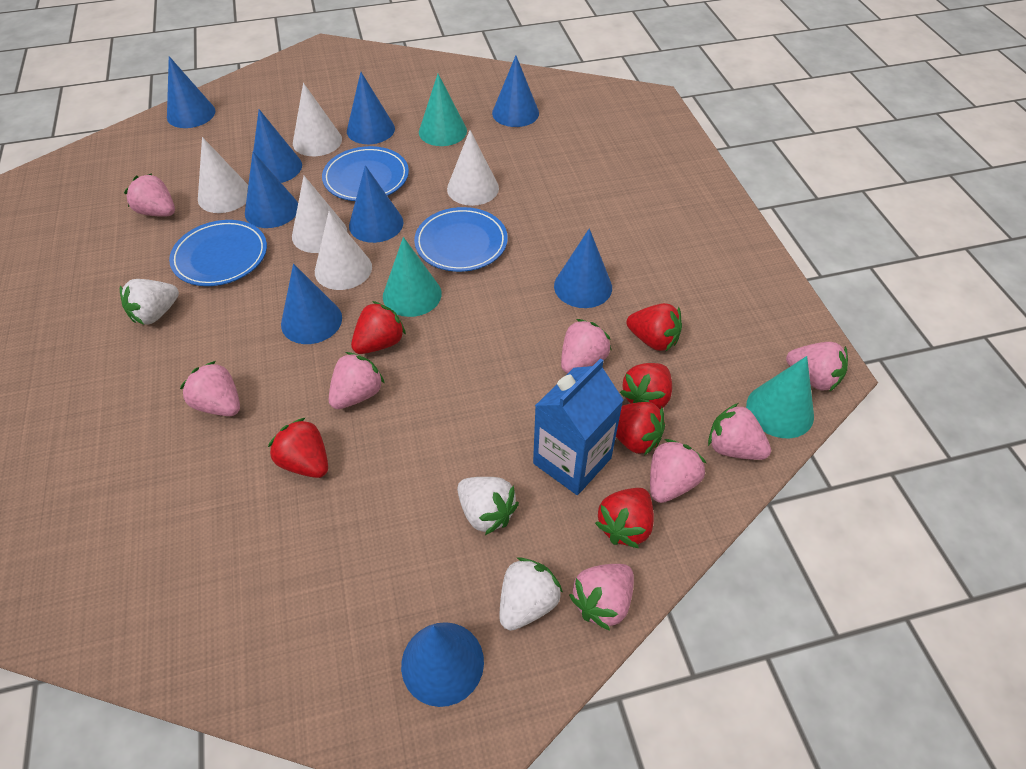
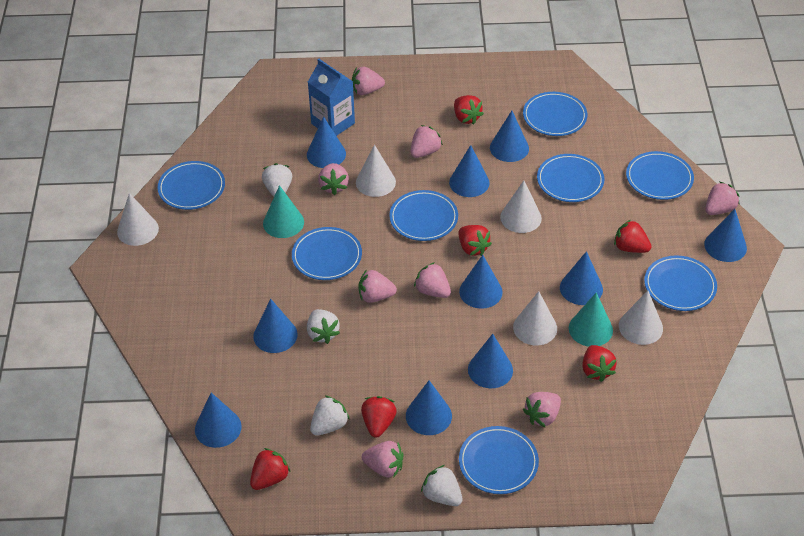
blue cone: 9 -> 10
blue plate: 3 -> 8
turquoise cone: 3 -> 2
white strawberry: 3 -> 4

